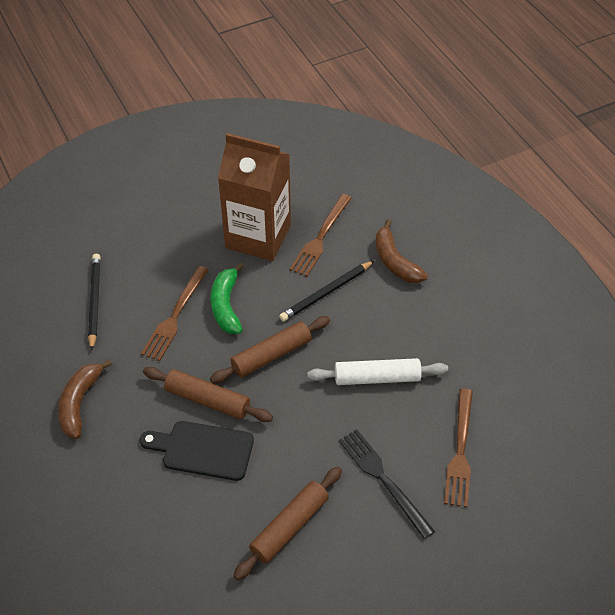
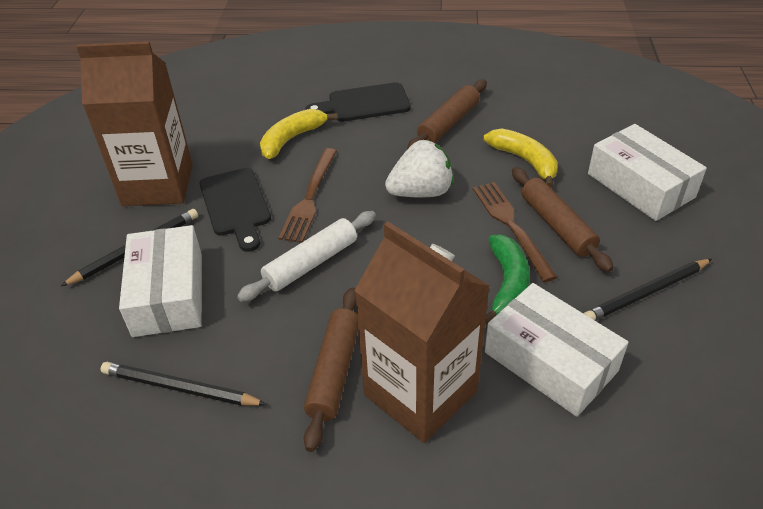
black cutting board: 1 -> 2
black fork: 1 -> 0
black pencil: 2 -> 3
brown banana: 2 -> 0
brown carton: 1 -> 2
brown fork: 3 -> 2
white box: 0 -> 3
white strawberry: 0 -> 1
yellow banana: 0 -> 2

